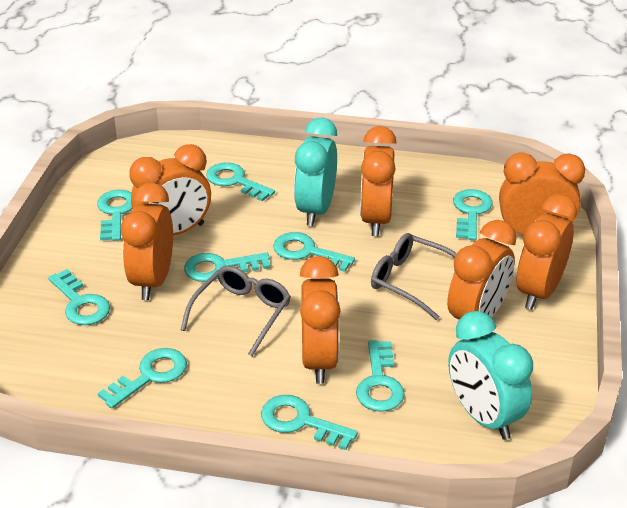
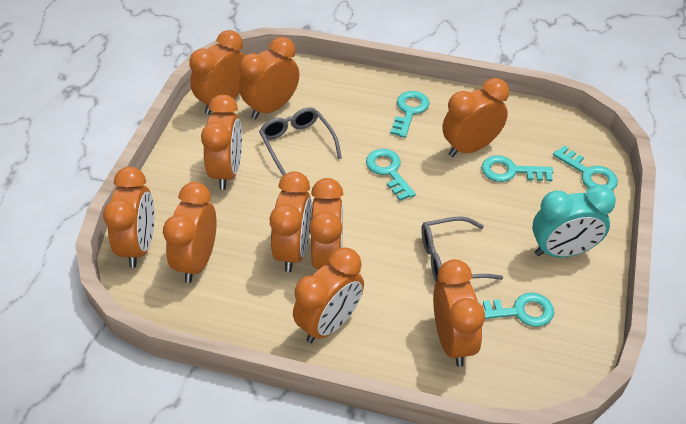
orange clock: 7 -> 10
turquoise clock: 2 -> 1
turquoise key: 9 -> 5

